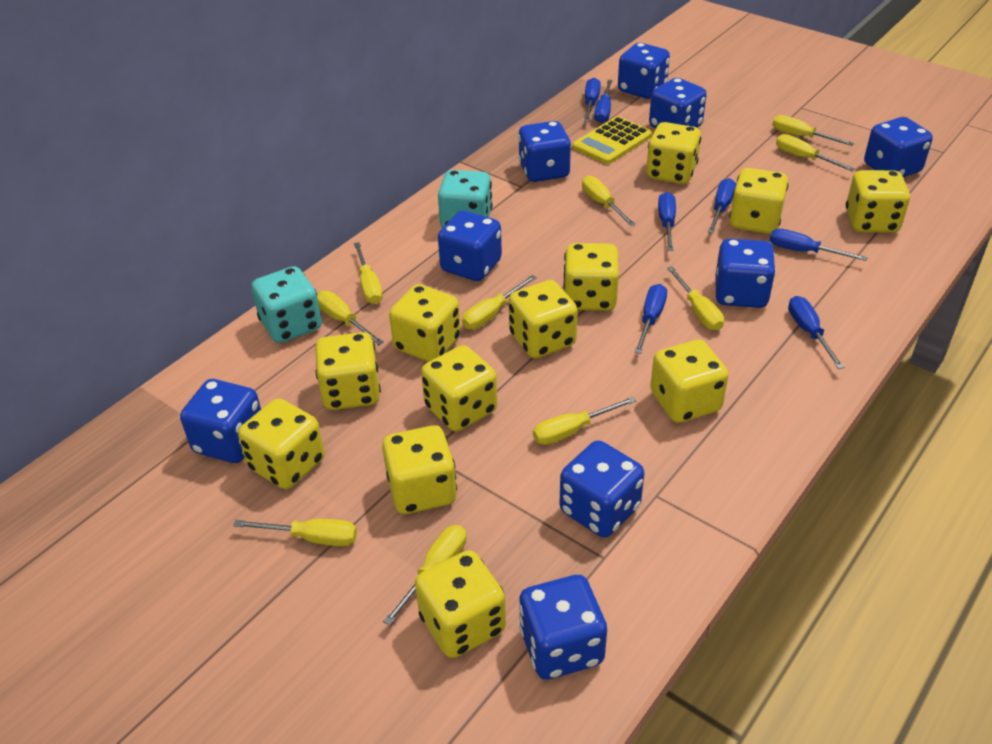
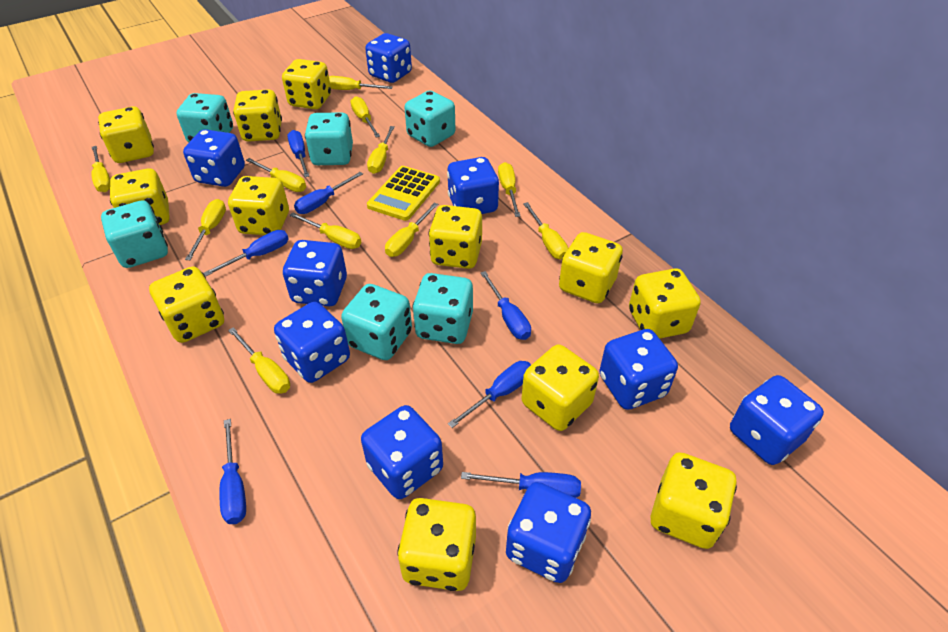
turquoise dice: 2 -> 6
yellow screwdriver: 10 -> 11

